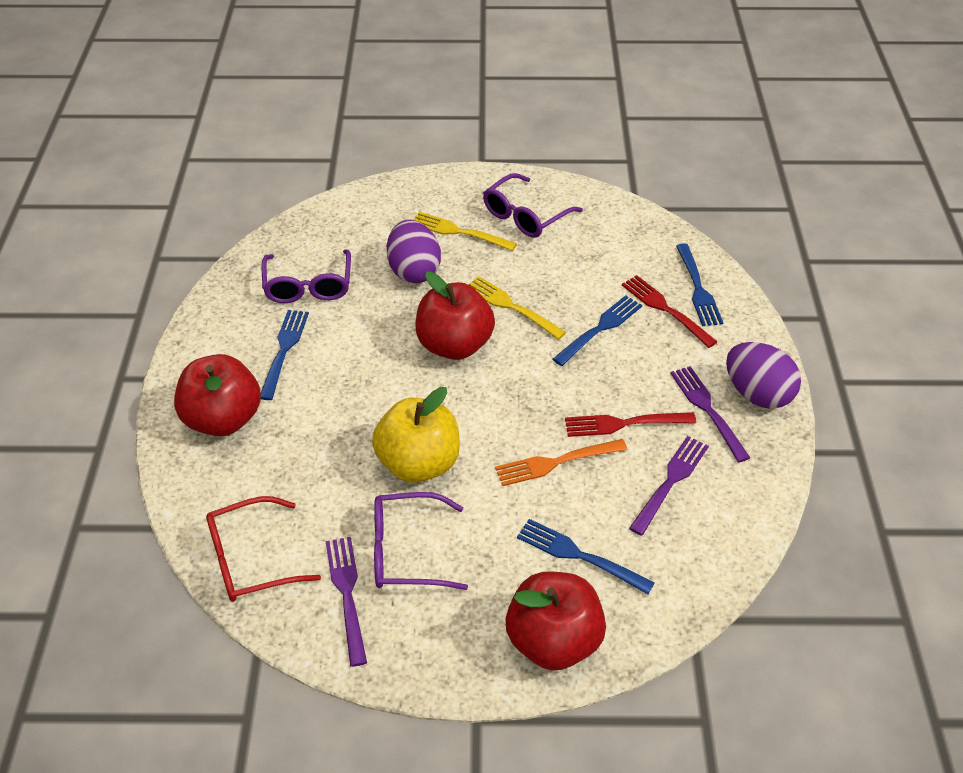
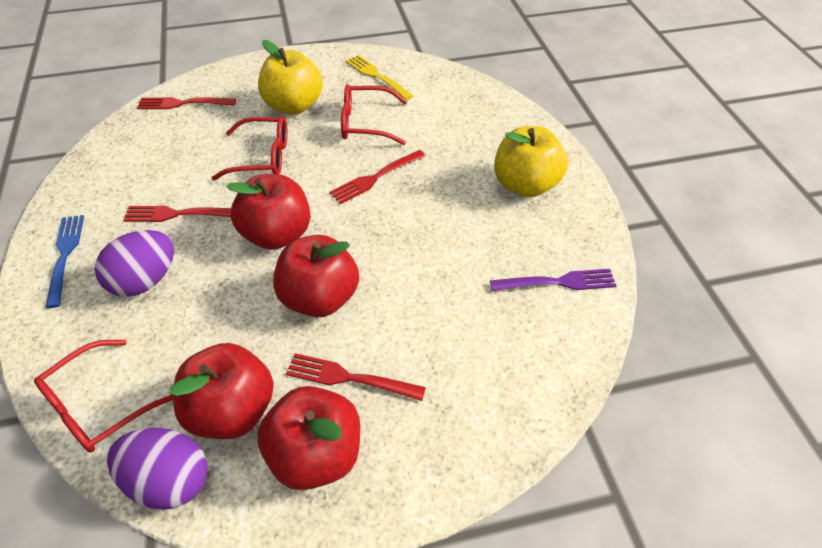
blue fork: 4 -> 1
orange fork: 1 -> 0
purple fork: 3 -> 1
purple glasses: 3 -> 0
red apple: 3 -> 4
red fork: 2 -> 4
red glasses: 1 -> 3
yellow apple: 1 -> 2
yellow fork: 2 -> 1

